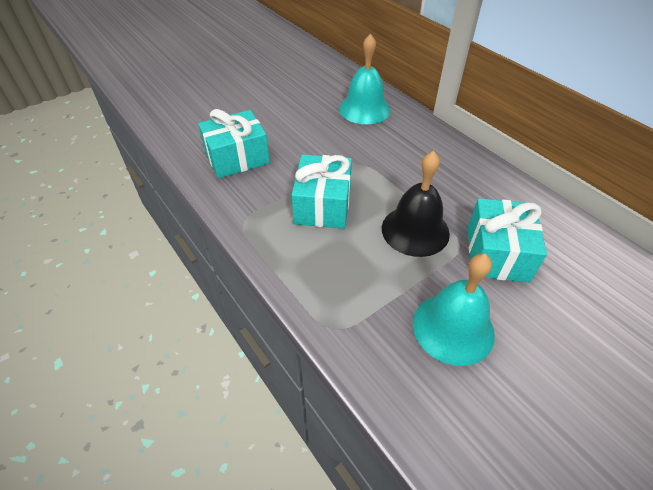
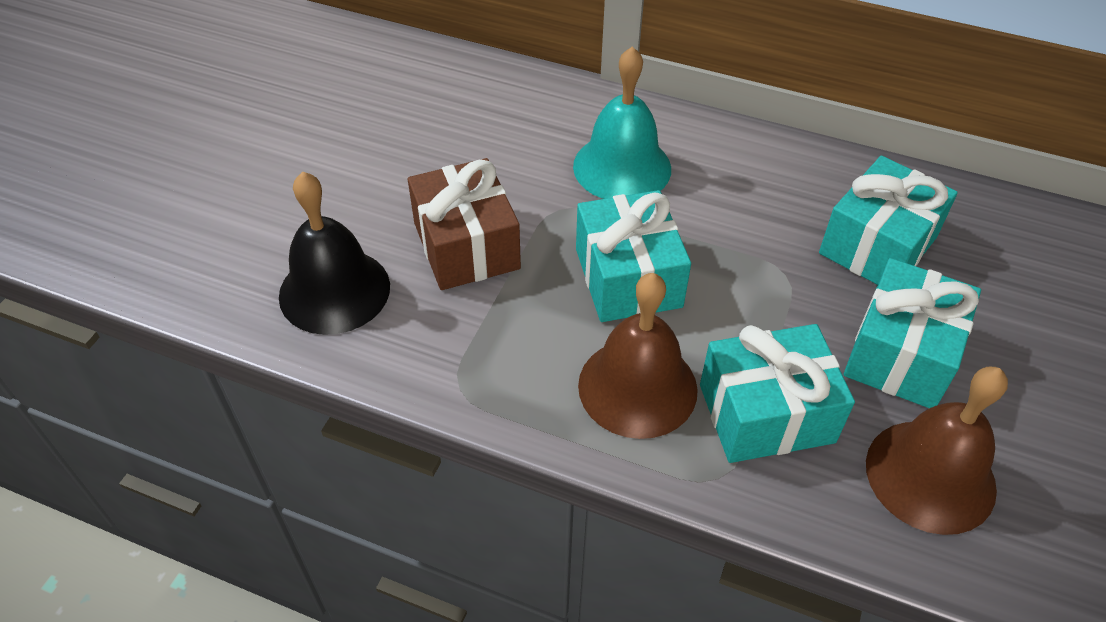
brown bell: 0 -> 2
brown gift: 0 -> 1
turquoise bell: 2 -> 1
turquoise gift: 3 -> 4

